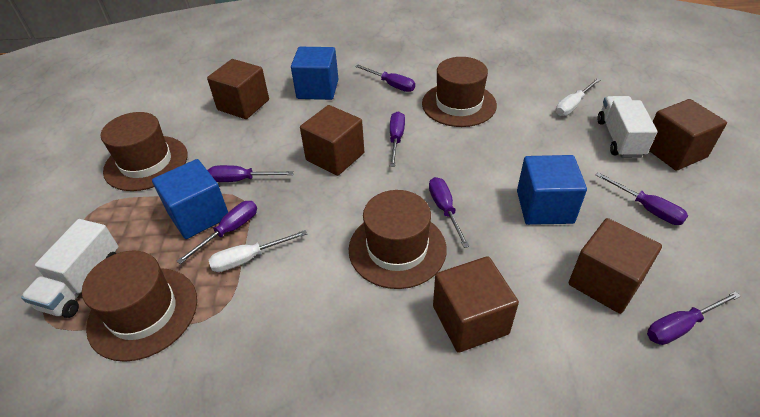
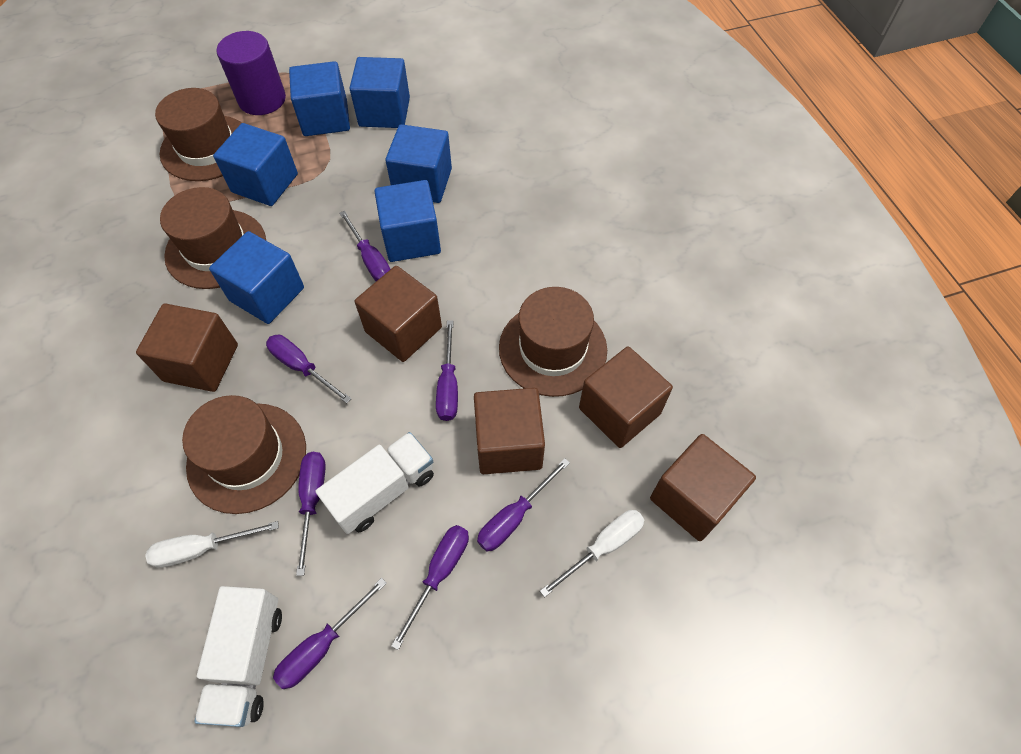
blue cube: 3 -> 6
purple cylinder: 0 -> 1

